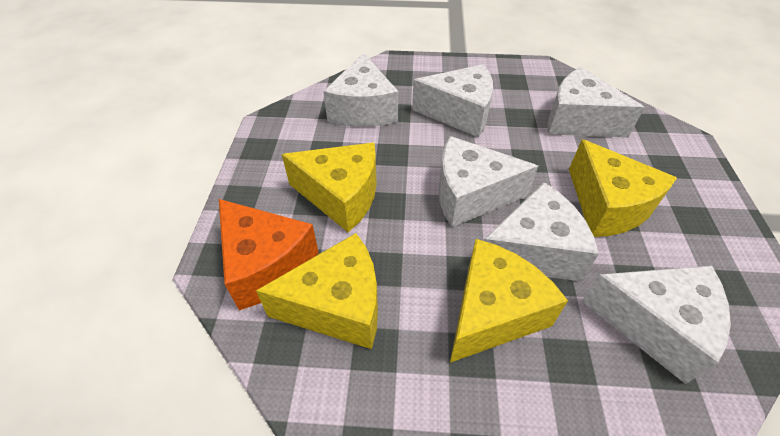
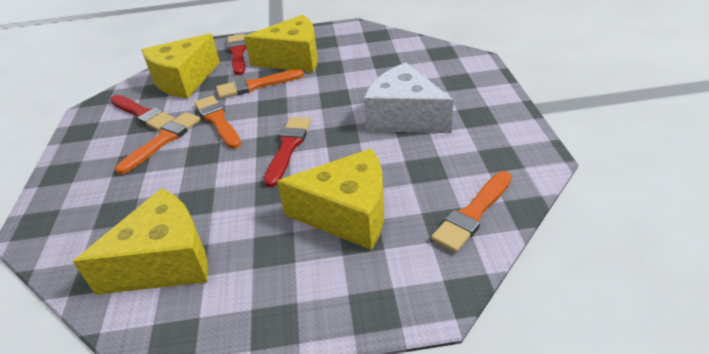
orange brush: 0 -> 4
orange cheese: 1 -> 0
red brush: 0 -> 3
white cheese: 6 -> 1

